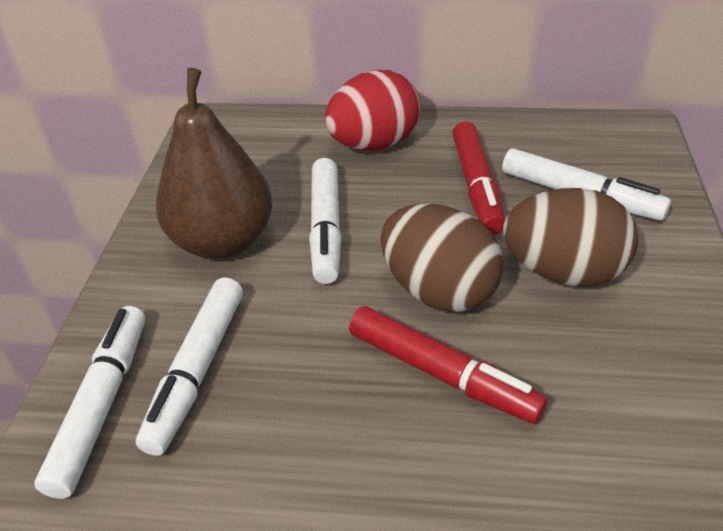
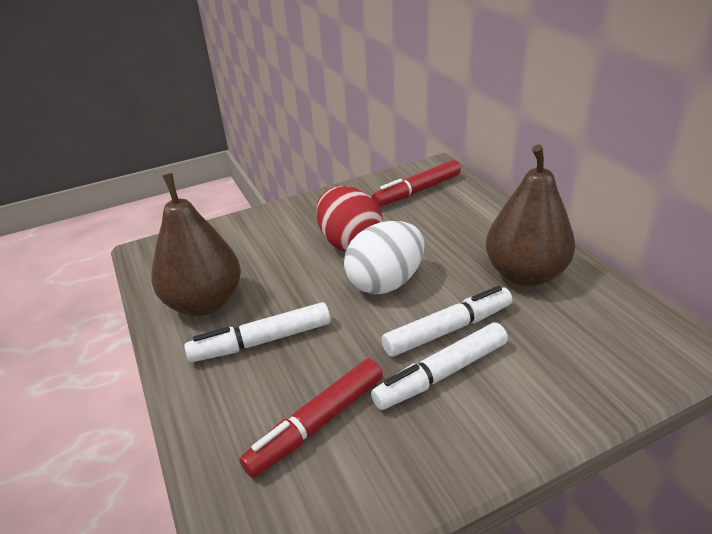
brown egg: 2 -> 0
brown pear: 1 -> 2
white egg: 0 -> 1
white marker: 4 -> 3

